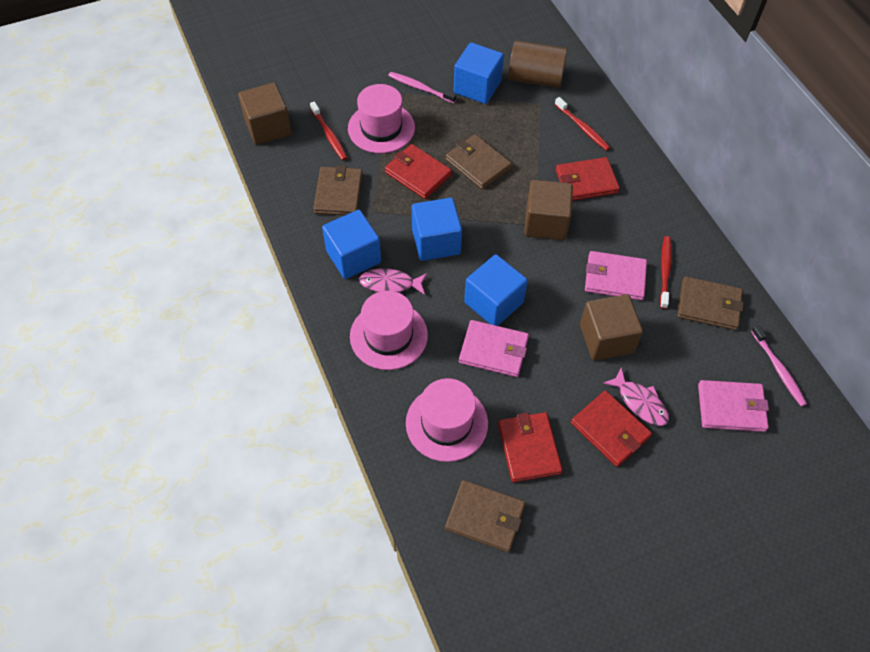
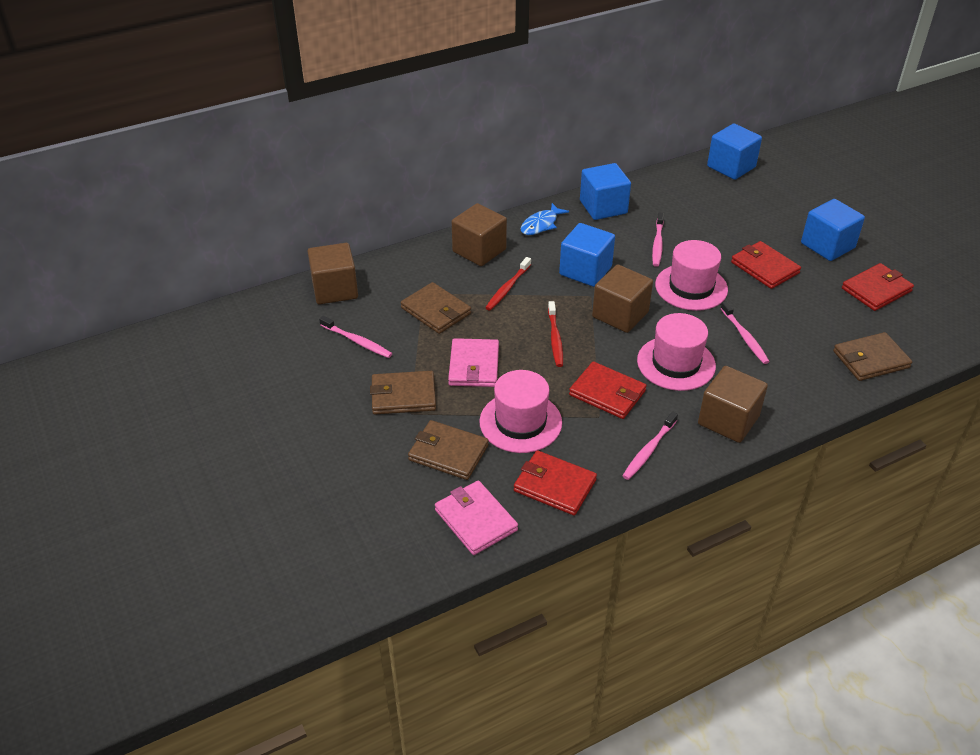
blue fish: 0 -> 1
brown cube: 3 -> 4
brown cylinder: 1 -> 0
pink fish: 2 -> 0
pink toothbrush: 2 -> 4
pink wallet: 3 -> 2
red toothbrush: 3 -> 2

